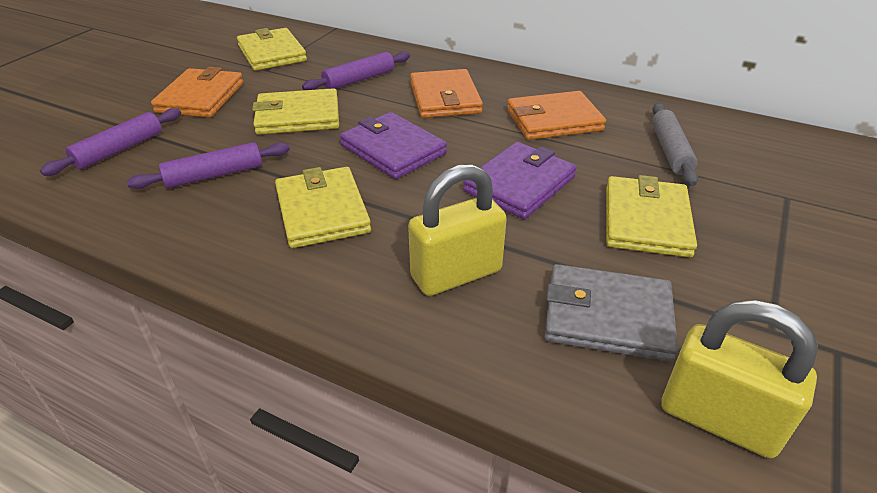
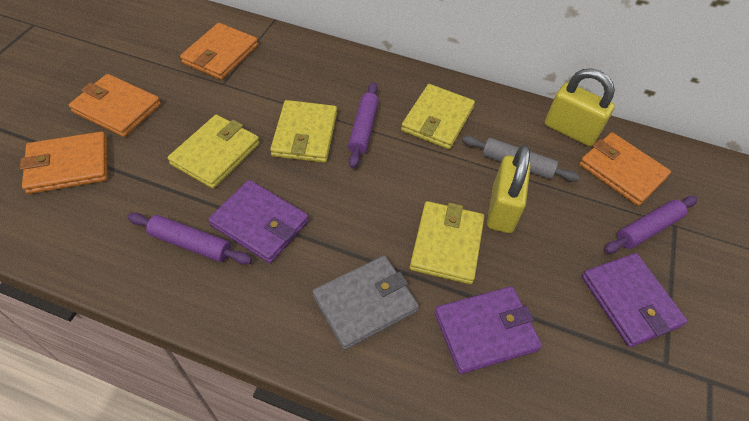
orange wallet: 3 -> 4
purple wallet: 2 -> 3

